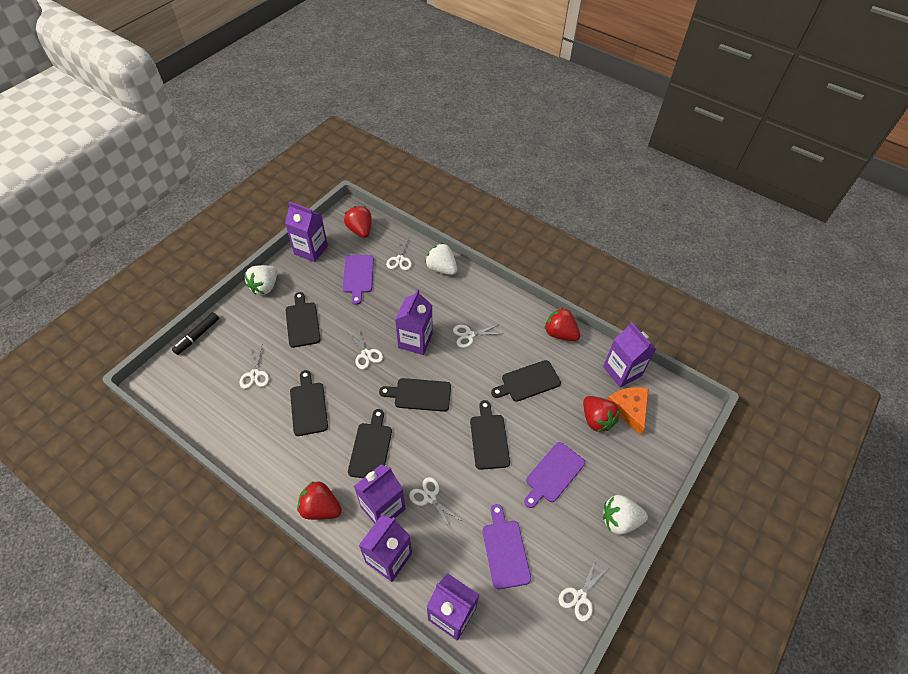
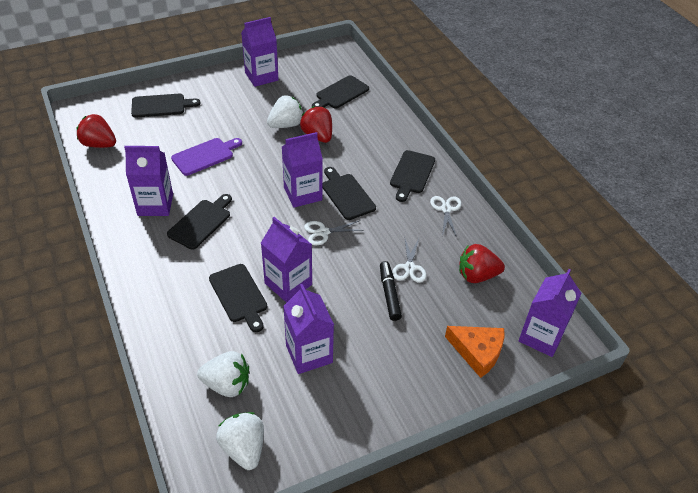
purple cutting board: 3 -> 1
red strawberry: 4 -> 3
white scissors: 6 -> 3

